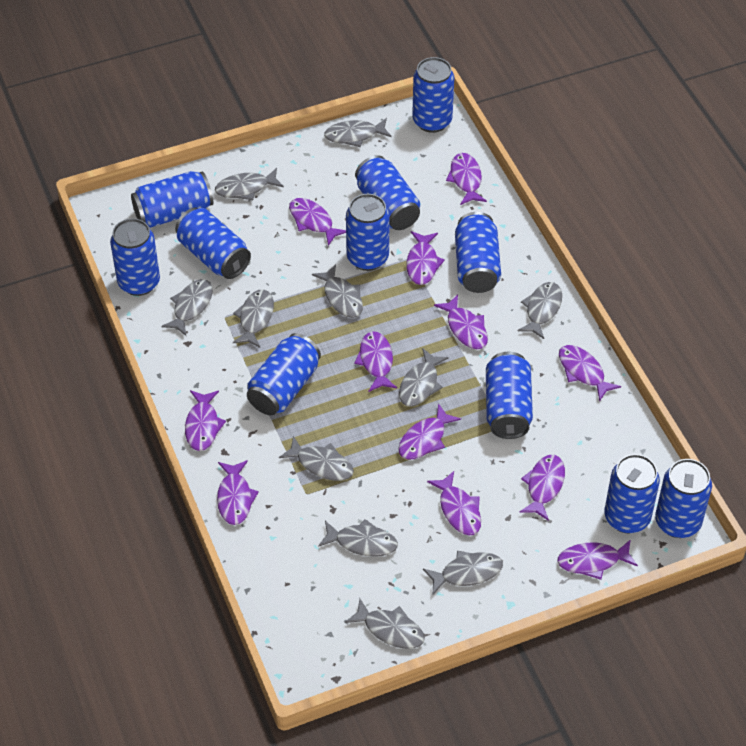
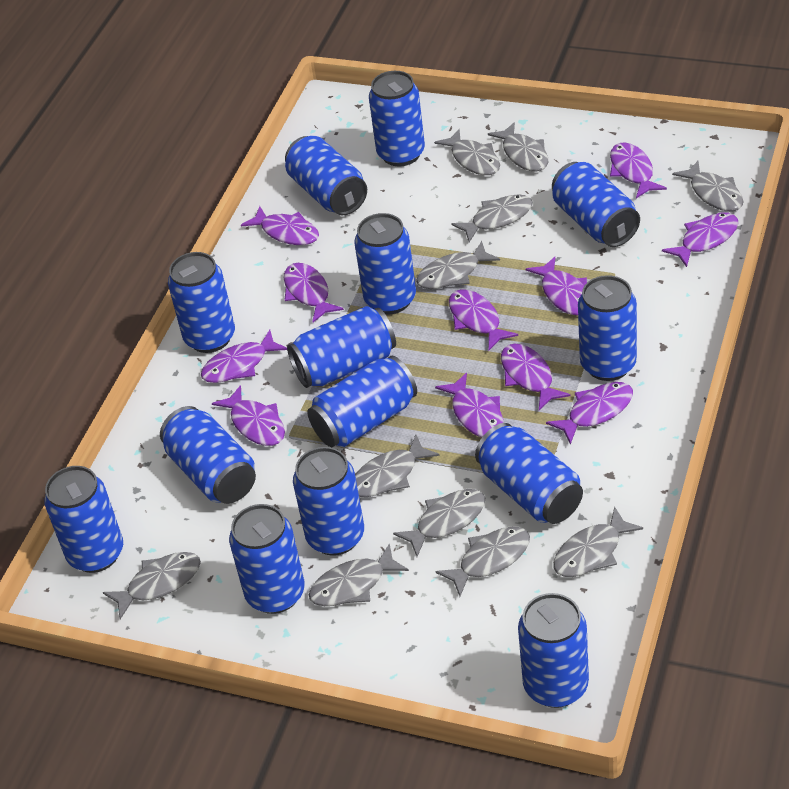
blue can: 11 -> 14
purple fish: 12 -> 11

